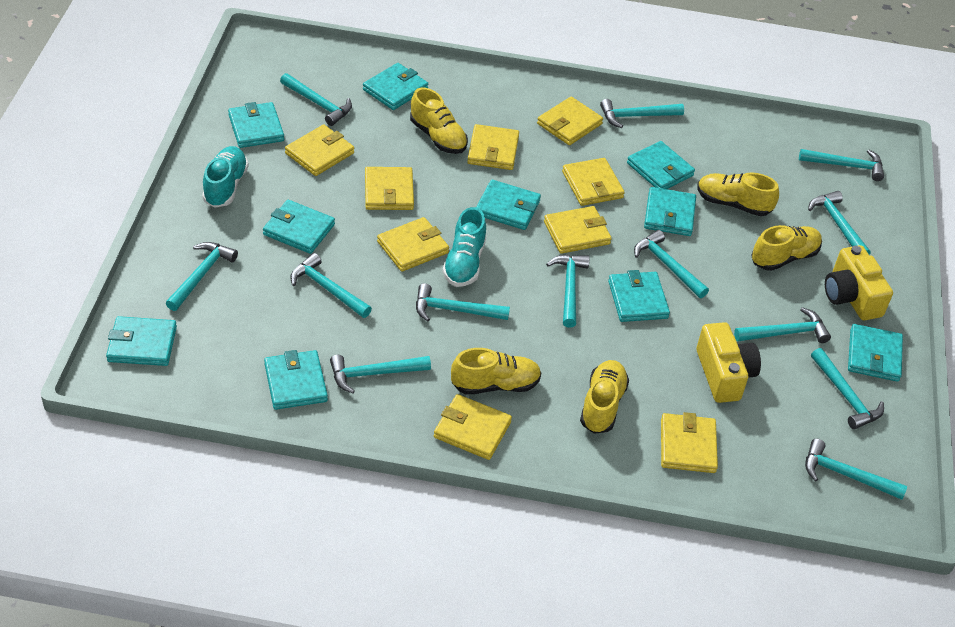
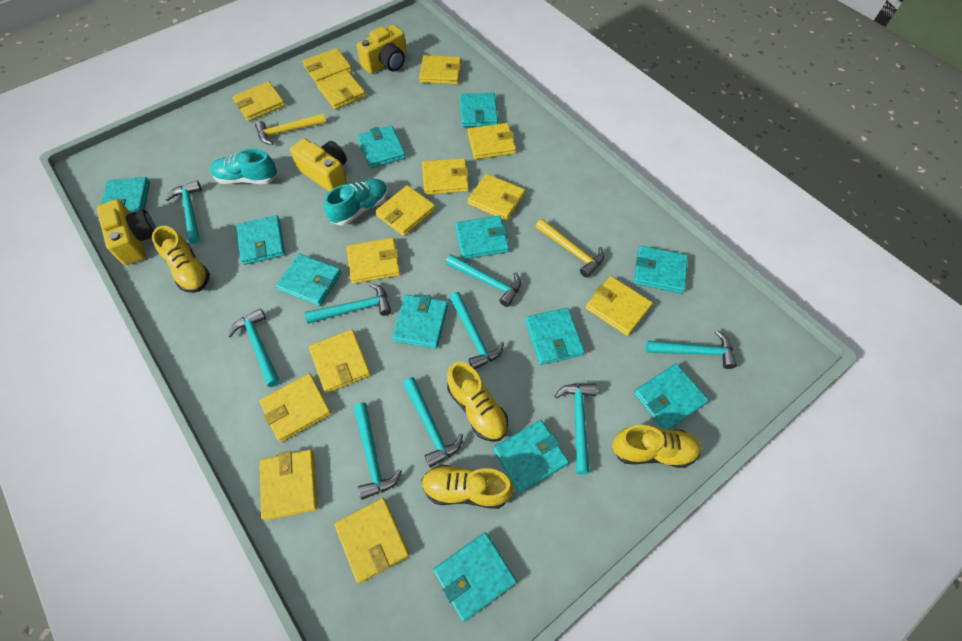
turquoise hammer: 13 -> 9
turquoise wallet: 10 -> 12
yellow camera: 2 -> 3
yellow hammer: 0 -> 2
yellow shoe: 5 -> 4
yellow wallet: 9 -> 14

